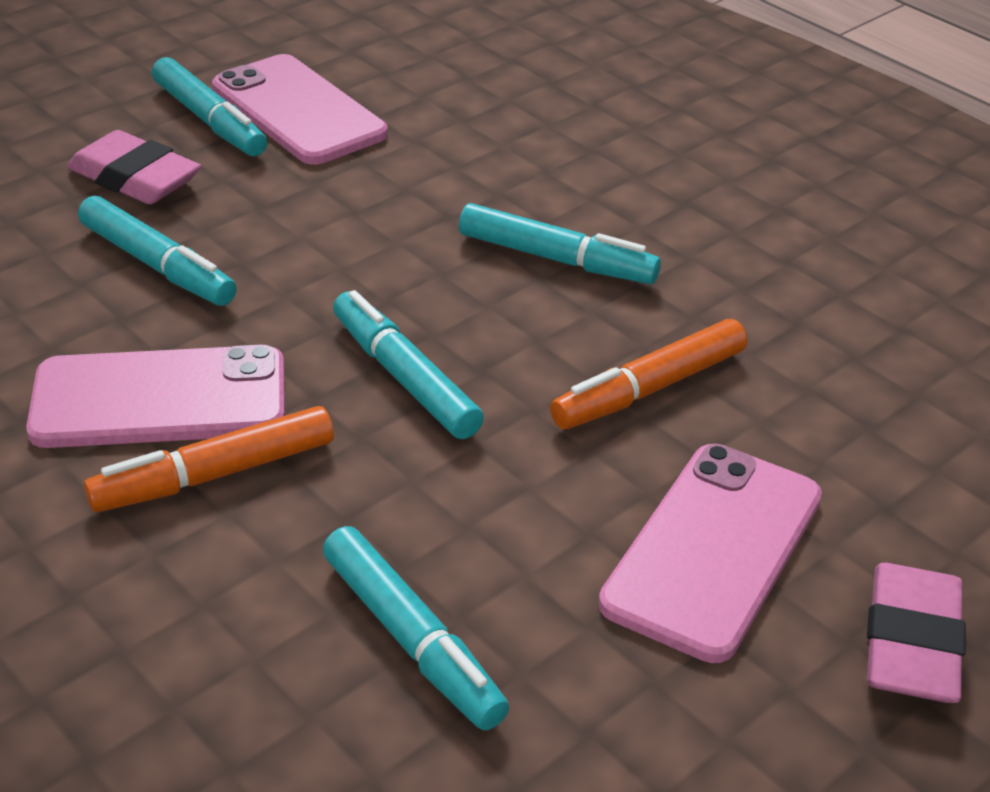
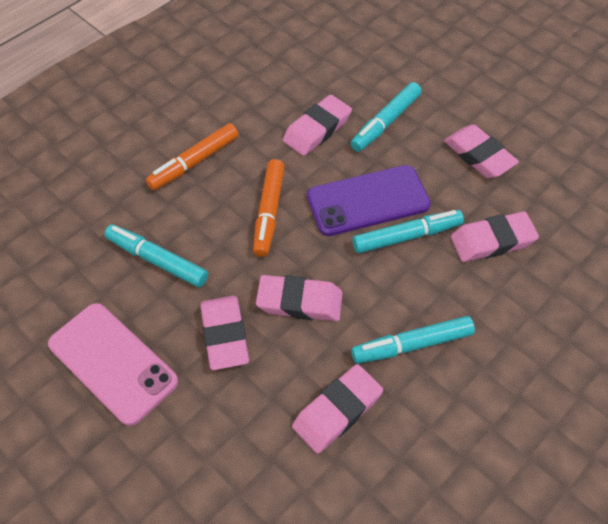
pink eraser: 2 -> 6
pink phone: 3 -> 1
purple phone: 0 -> 1
turquoise marker: 5 -> 4

